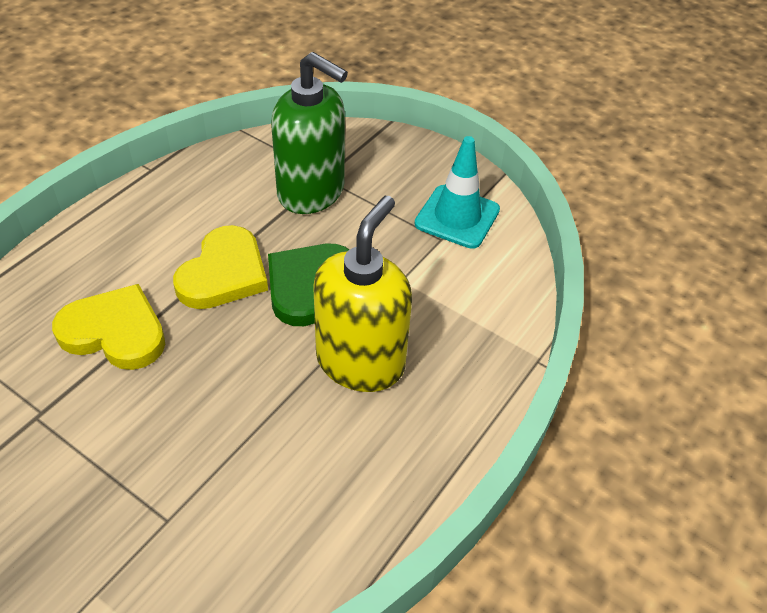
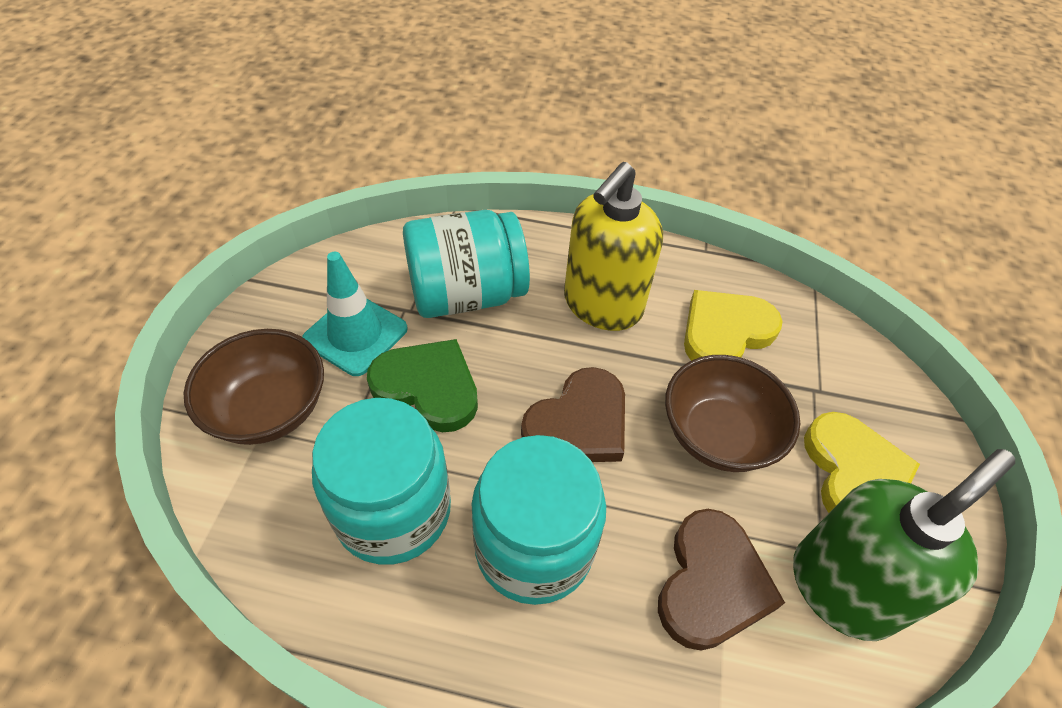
brown bowl: 0 -> 2
brown heart: 0 -> 2
turquoise jar: 0 -> 3

